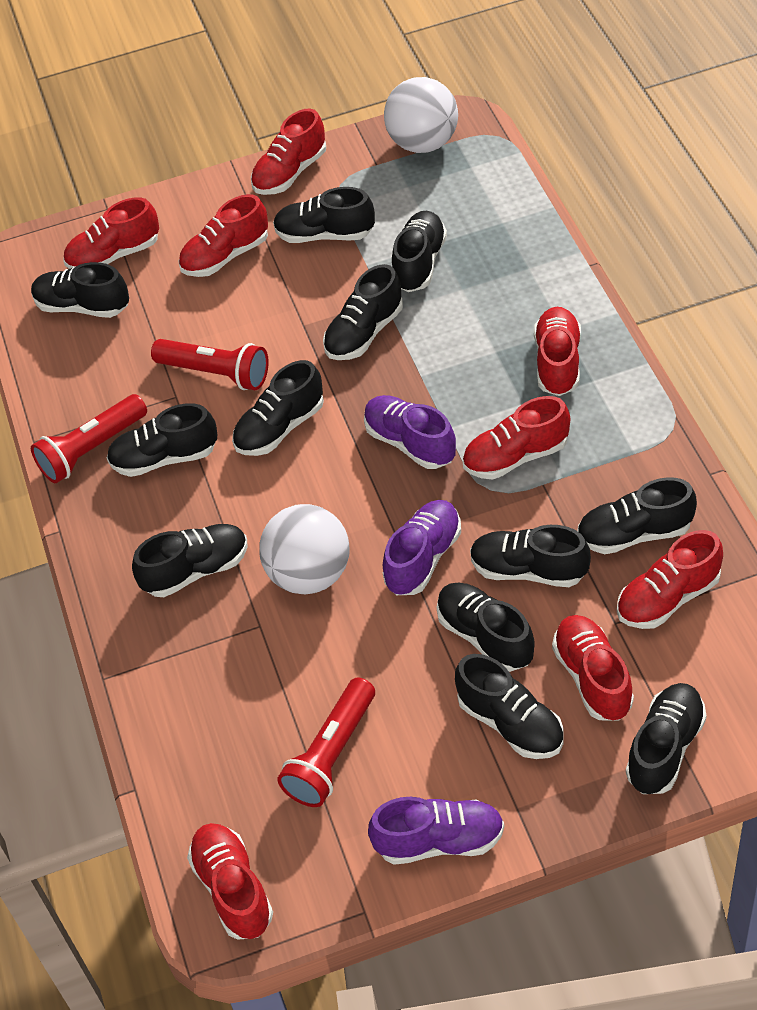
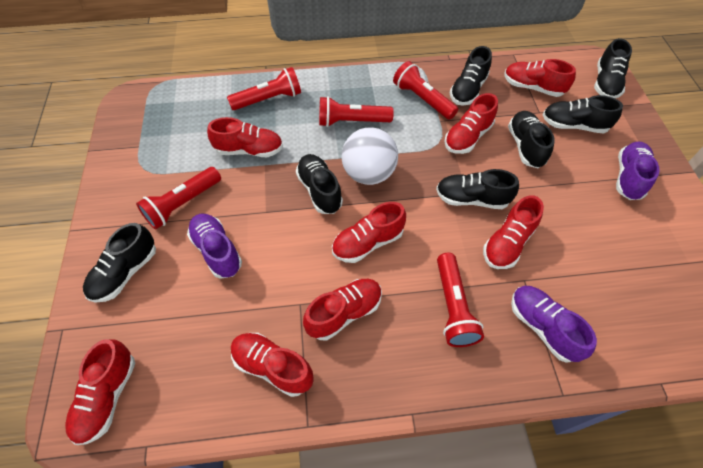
black shoe: 12 -> 7
red flashlight: 3 -> 5
white ball: 2 -> 1

